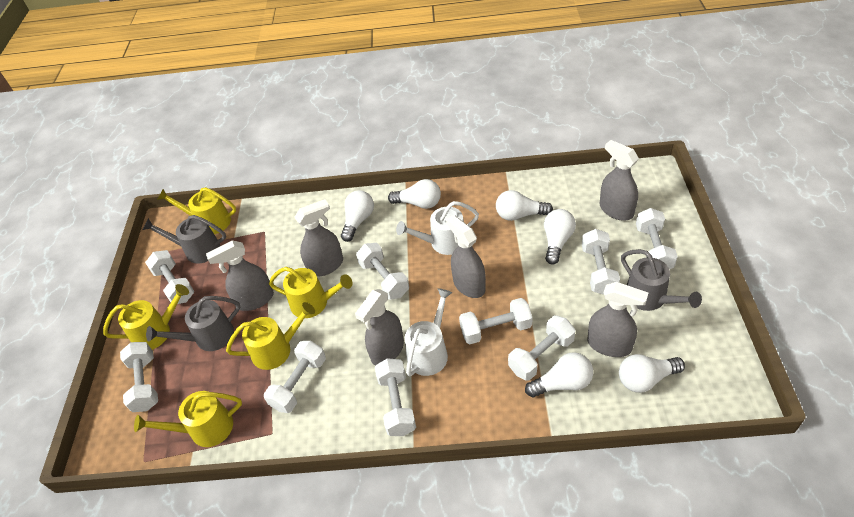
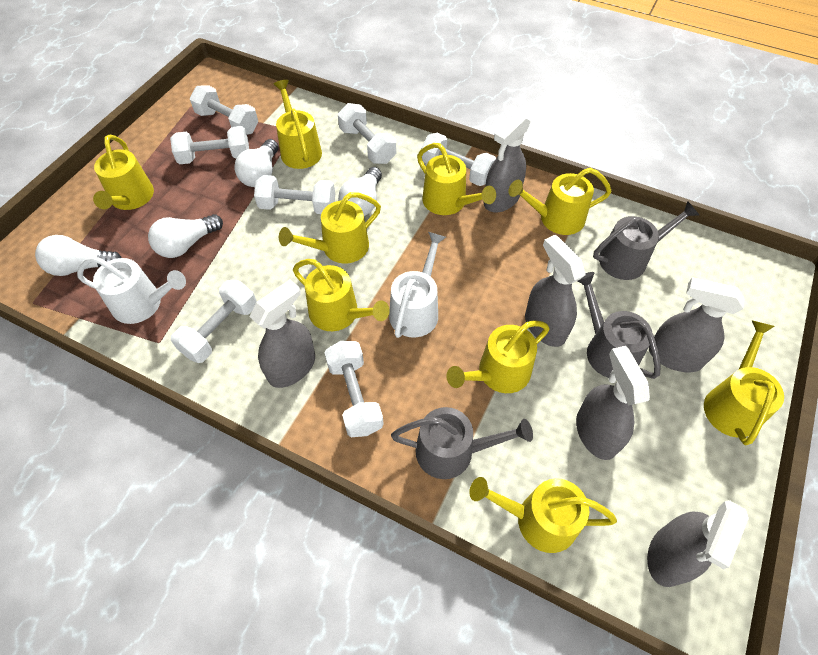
white dumbbell: 9 -> 7
white light bulb: 6 -> 4
yellow watering can: 5 -> 9

